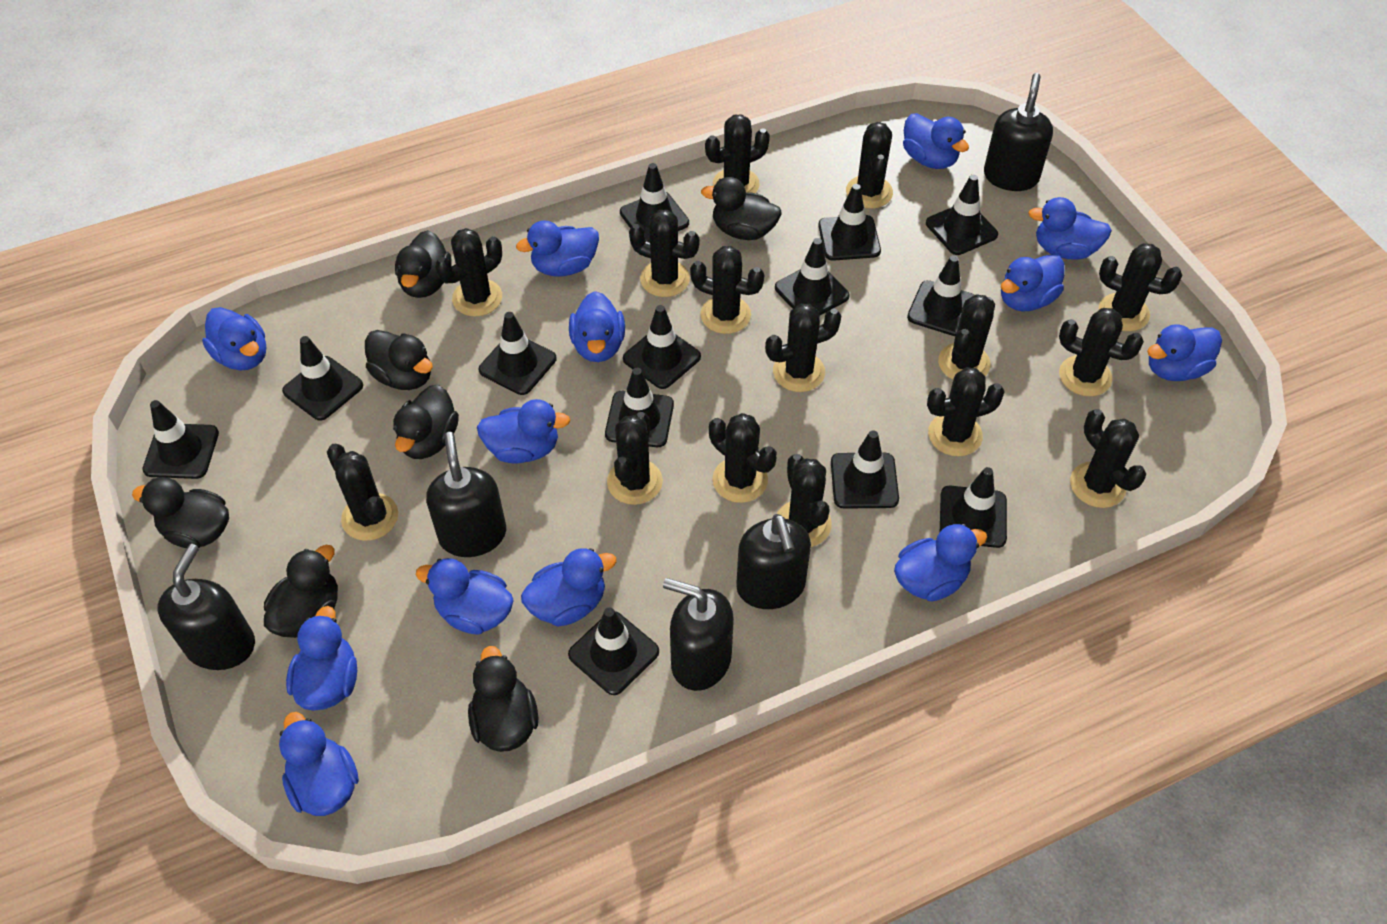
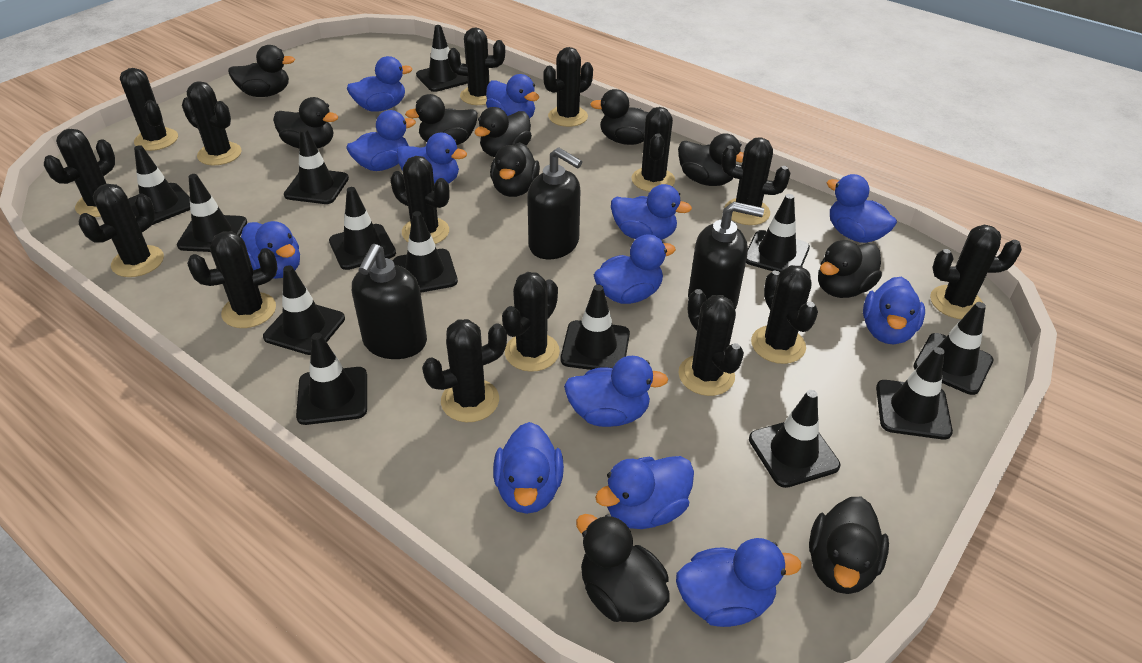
black duck: 7 -> 10
black soap dispenser: 5 -> 3

